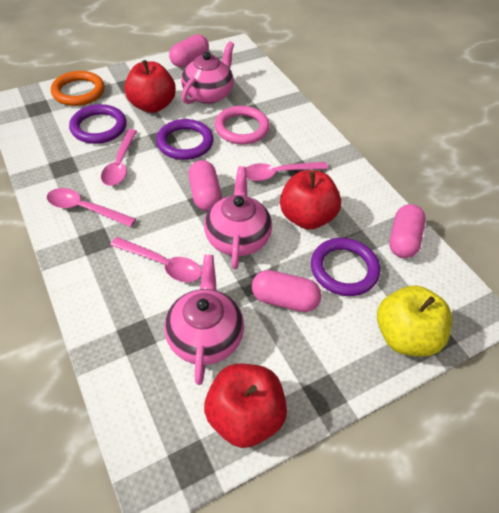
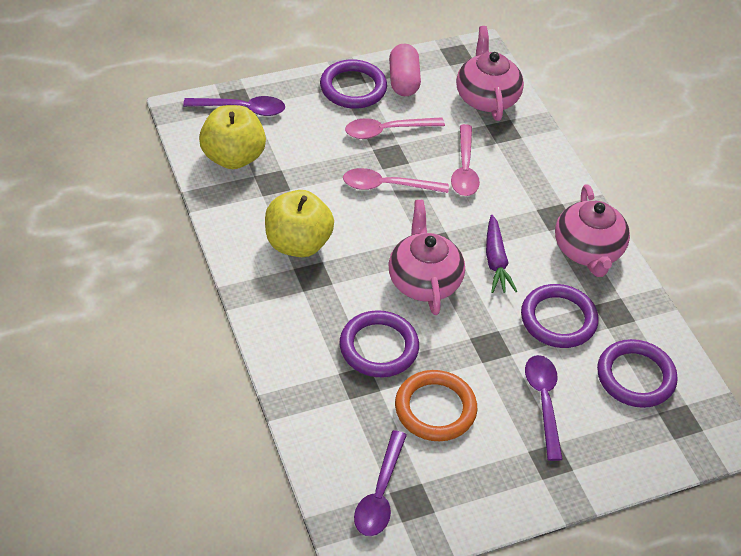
pink capsule: 4 -> 1
pink ring: 1 -> 0
pink spoon: 4 -> 3
purple carrot: 0 -> 1
purple ring: 3 -> 4
purple spoon: 0 -> 3
red apple: 3 -> 0
yellow apple: 1 -> 2

